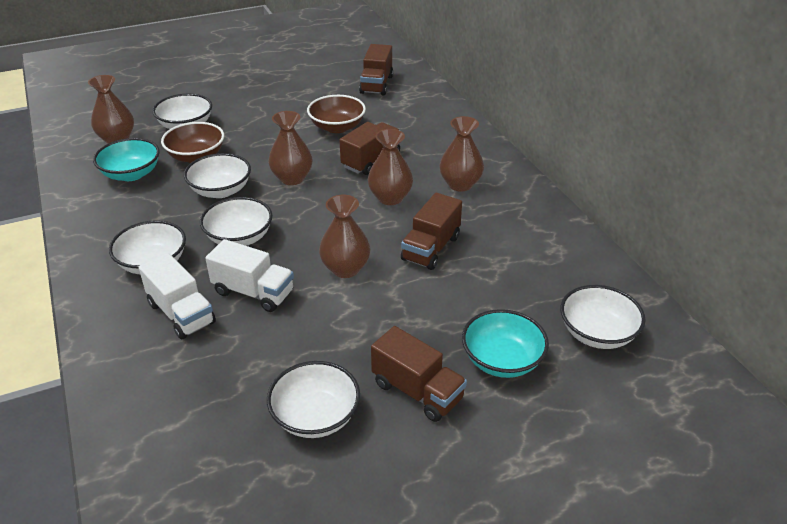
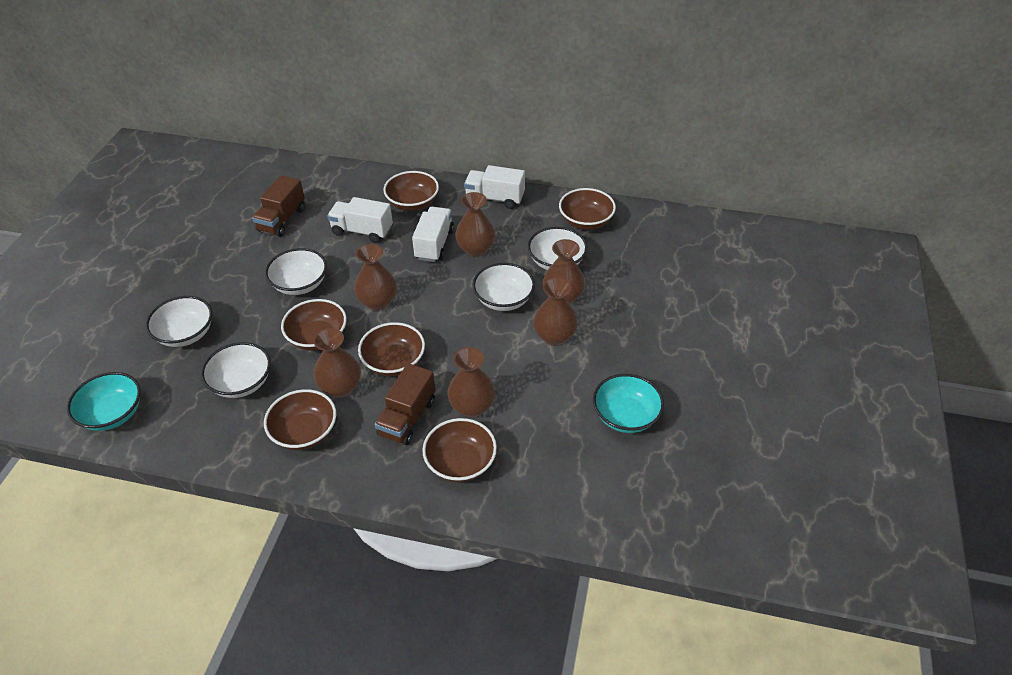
brown bowl: 2 -> 6
brown truck: 4 -> 2
brown vase: 5 -> 6
white bowl: 6 -> 5
white truck: 2 -> 3

